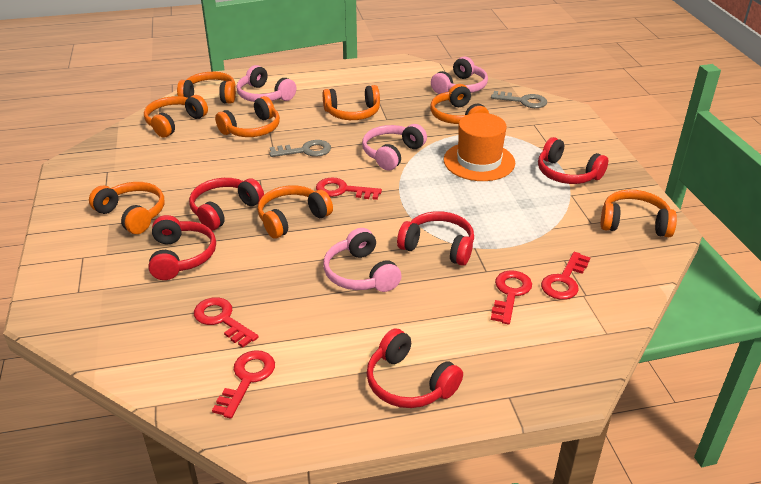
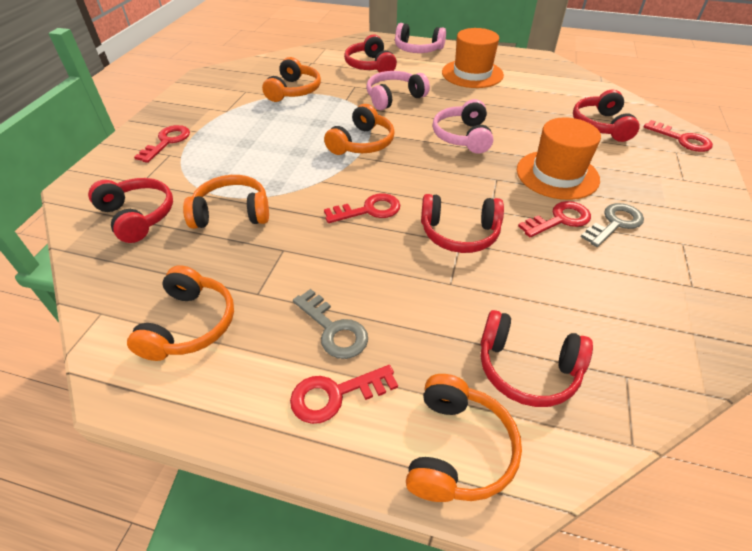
orange hat: 1 -> 2
orange headphones: 8 -> 5
pink headphones: 4 -> 3

